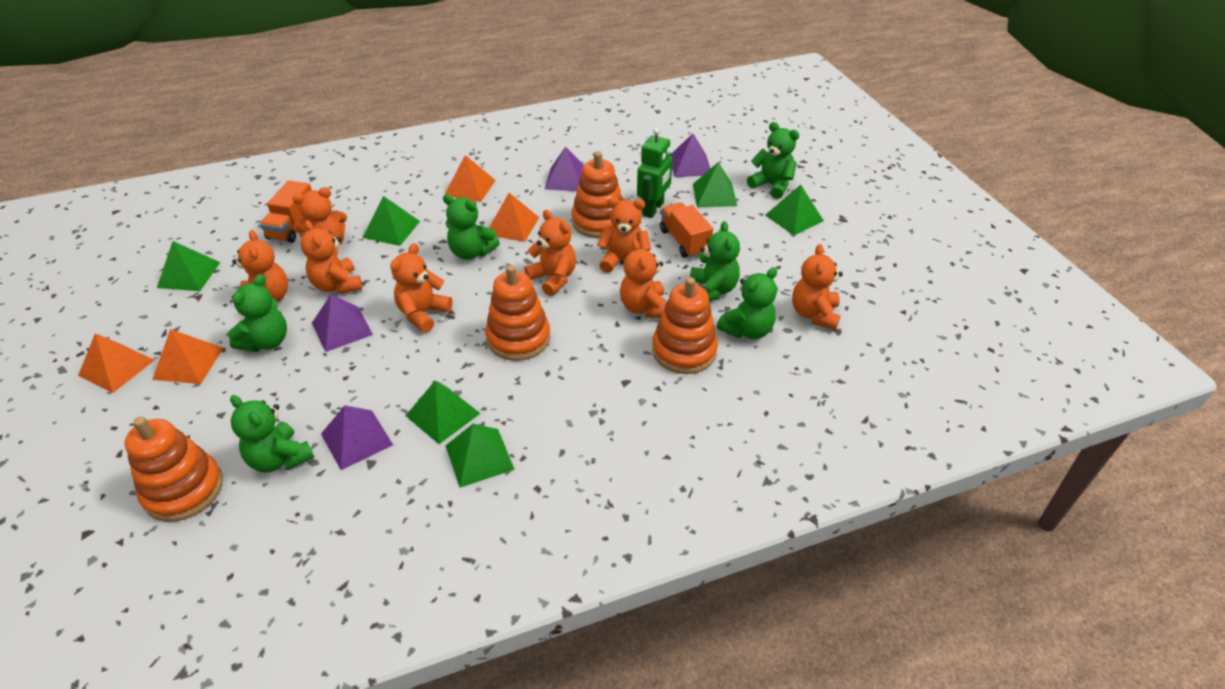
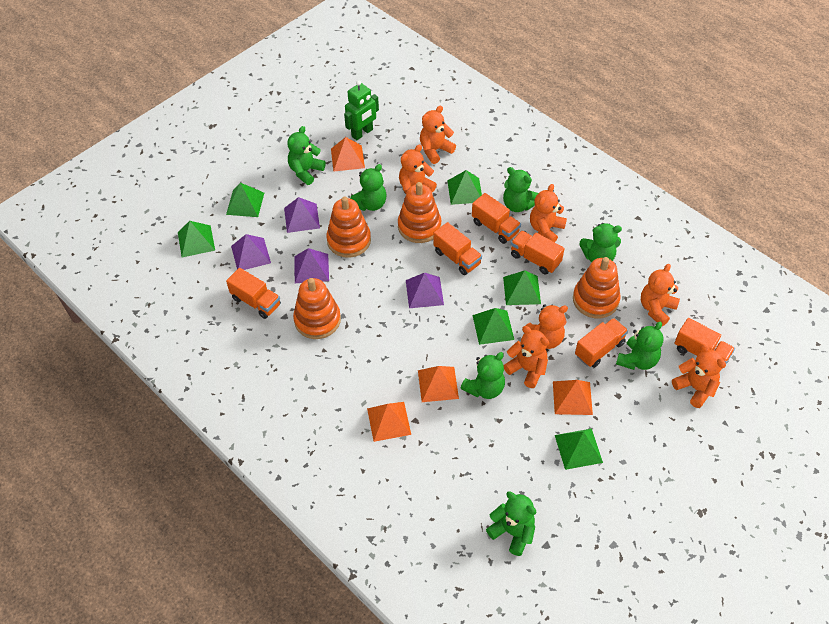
green teddy bear: 6 -> 7
orange teddy bear: 8 -> 7
orange truck: 2 -> 6

